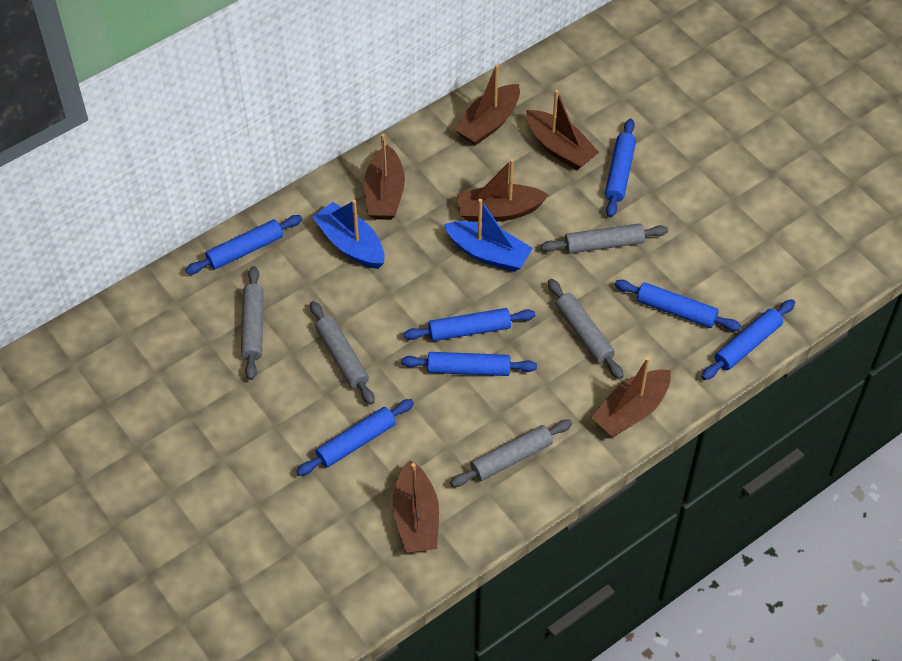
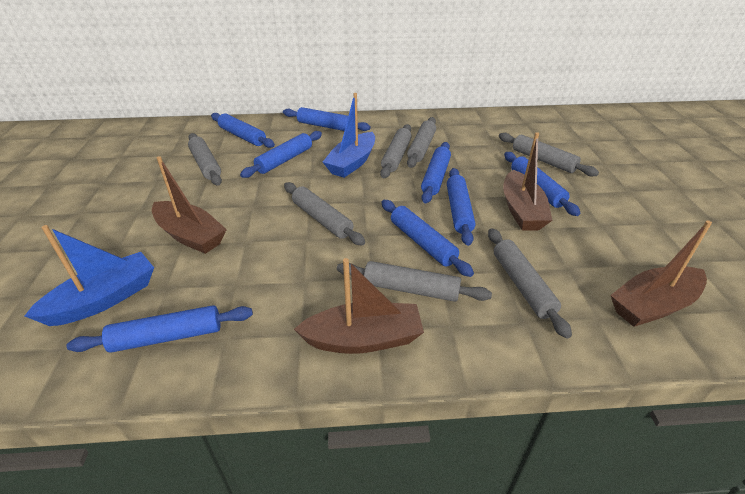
blue rolling pin: 7 -> 8
brown boat: 6 -> 4
grey rolling pin: 5 -> 7

